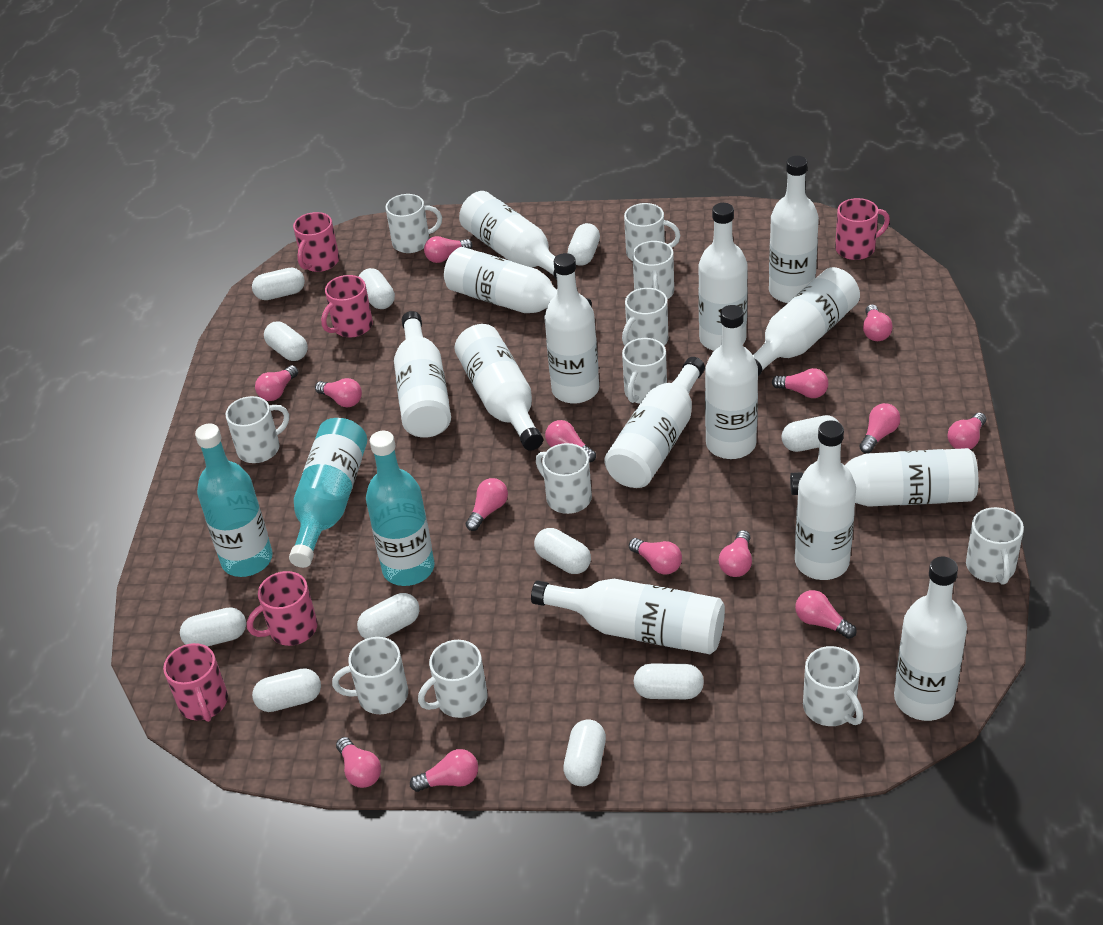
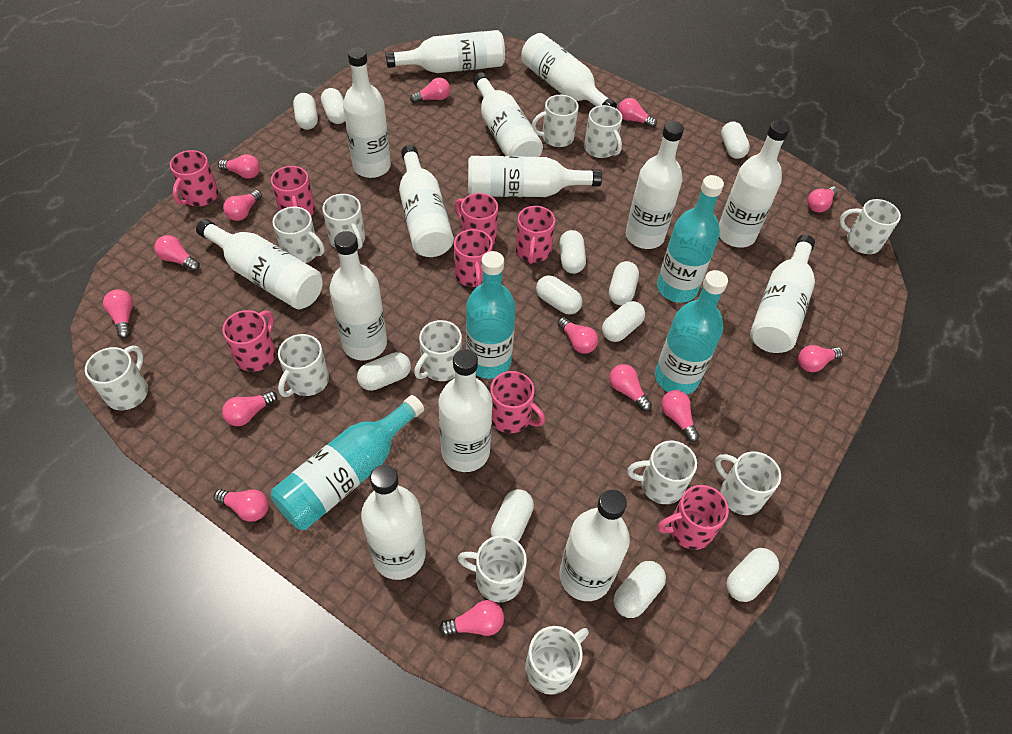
pink mug: 5 -> 8
turquoise bottle: 3 -> 4
white mug: 11 -> 12

